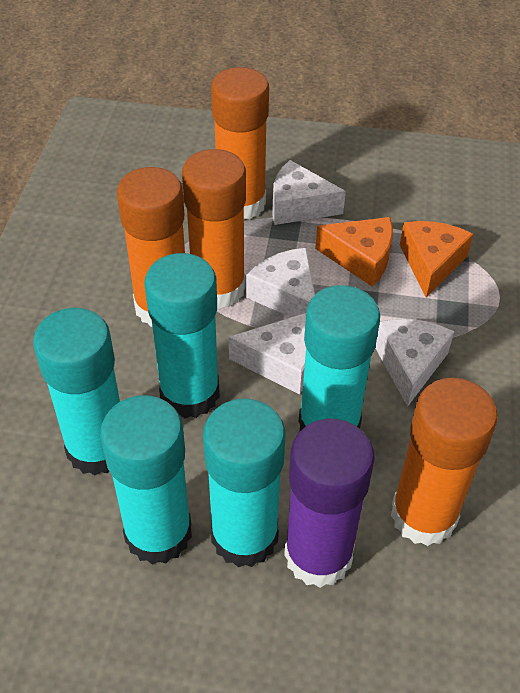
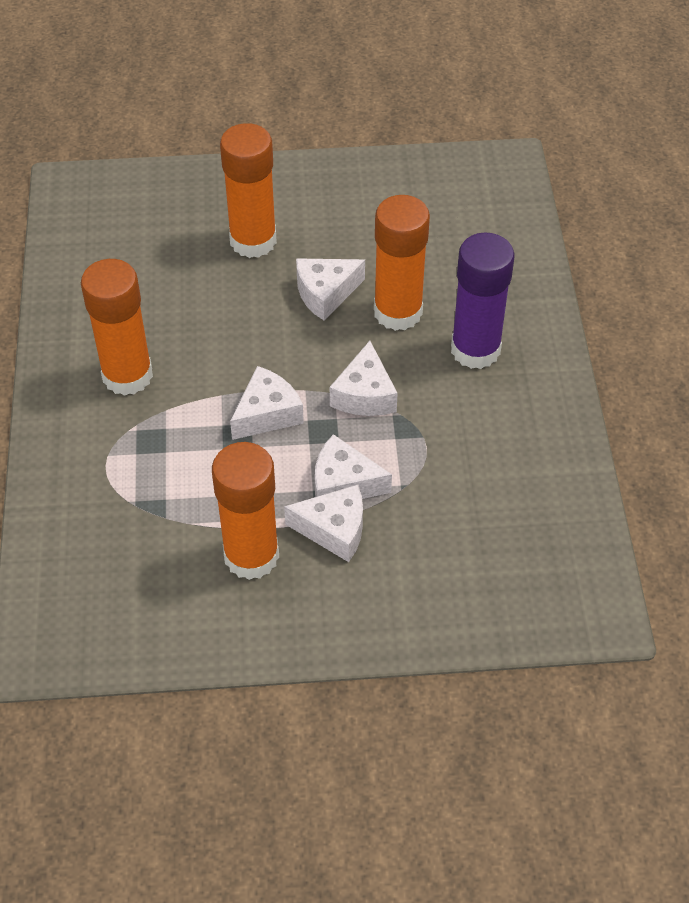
orange cheese: 2 -> 0
turquoise glue stick: 5 -> 0
white cheese: 4 -> 5

